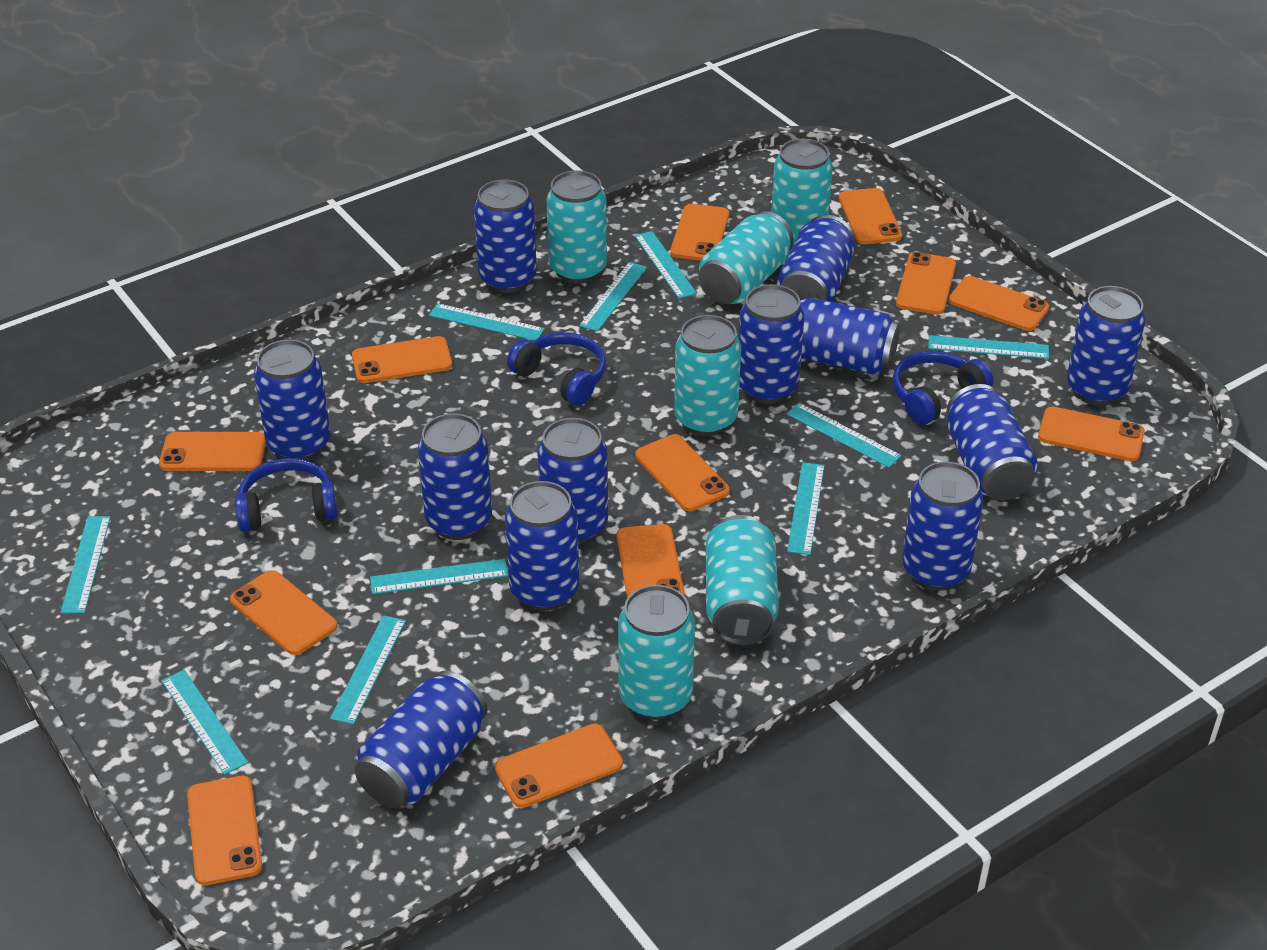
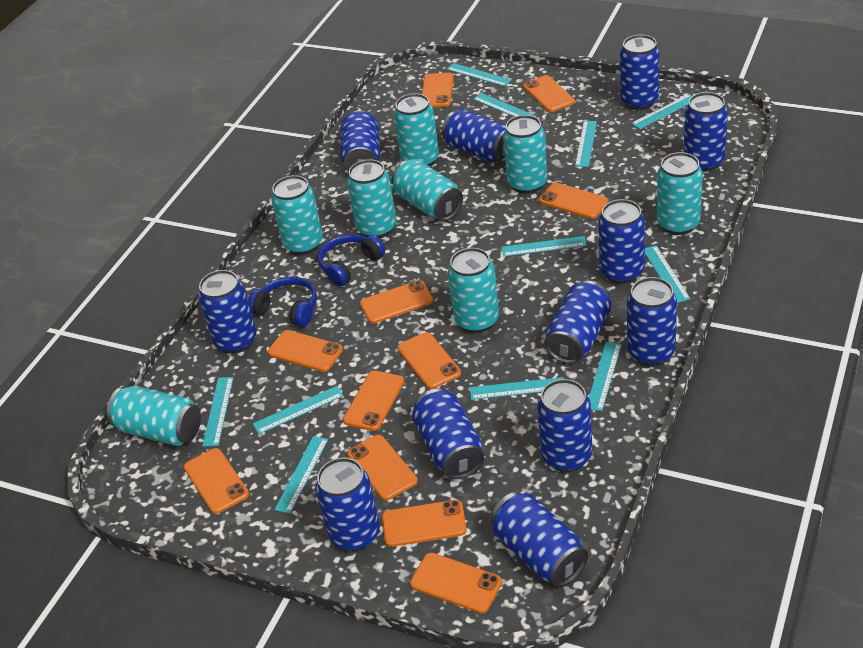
blue headphones: 3 -> 2
orange phone: 12 -> 11
turquoise can: 6 -> 8
turquoise ruler: 10 -> 11

